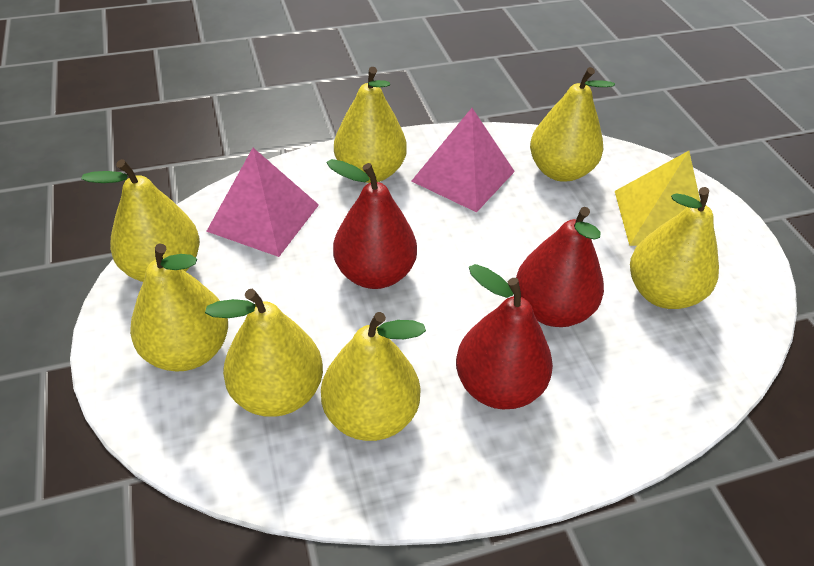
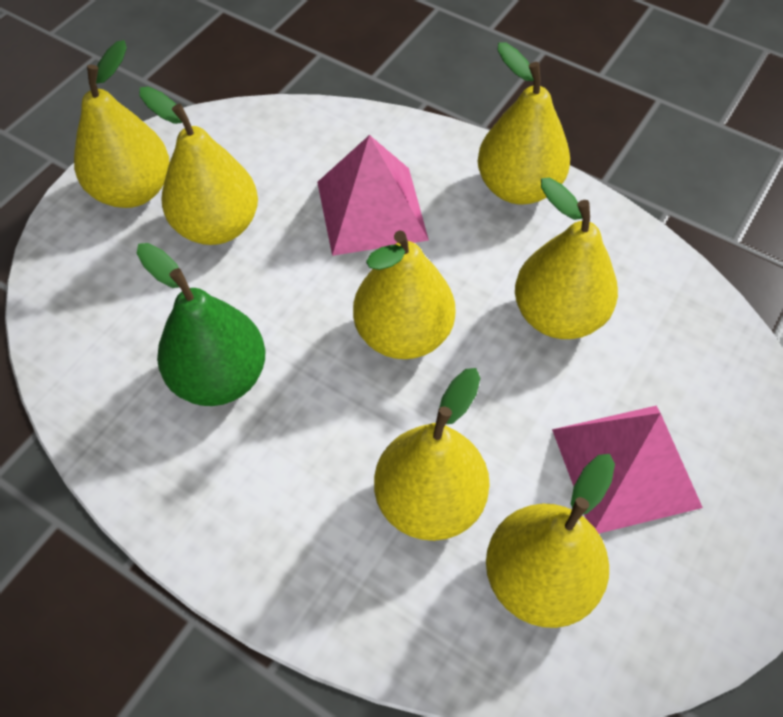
green pear: 0 -> 1
red pear: 3 -> 0
yellow pyramid: 1 -> 0

